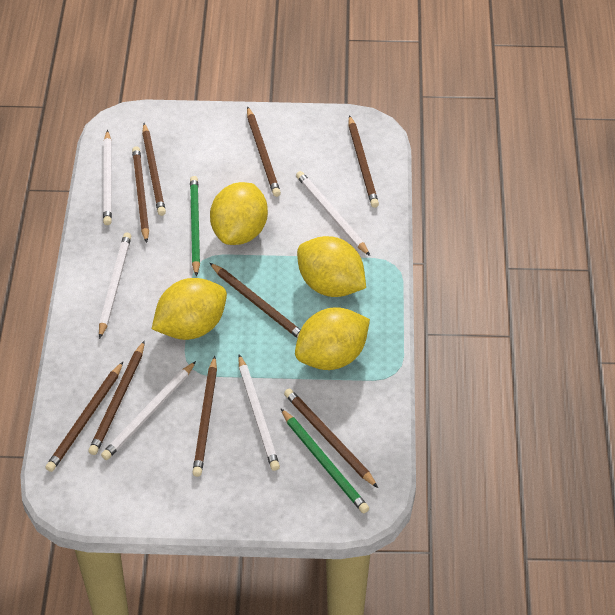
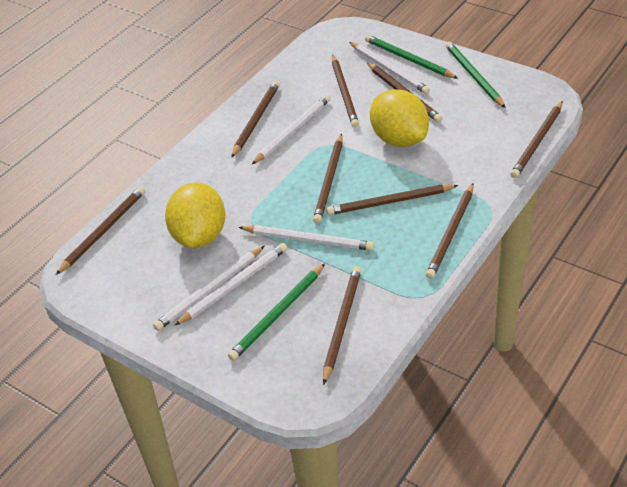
green pencil: 2 -> 3
yellow lemon: 4 -> 2

